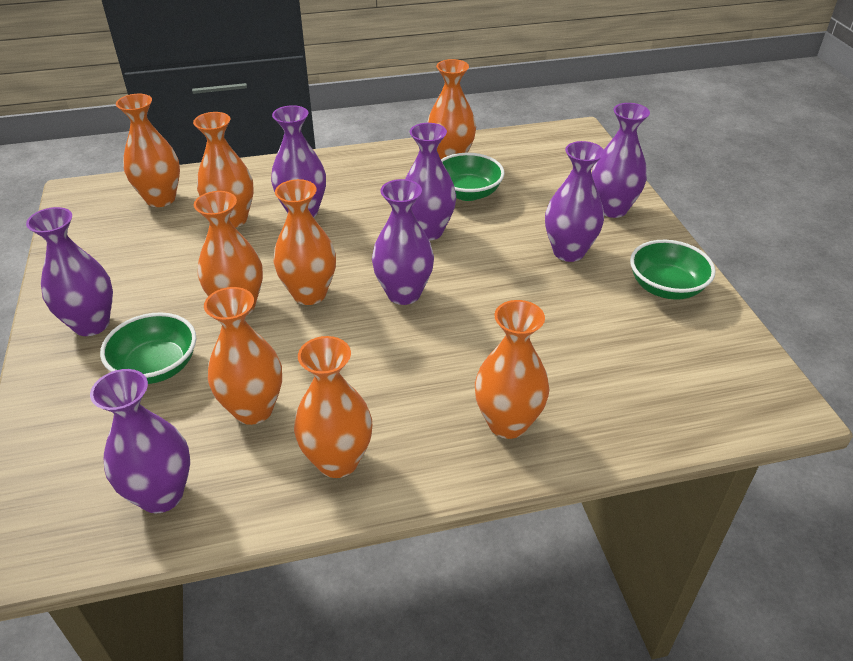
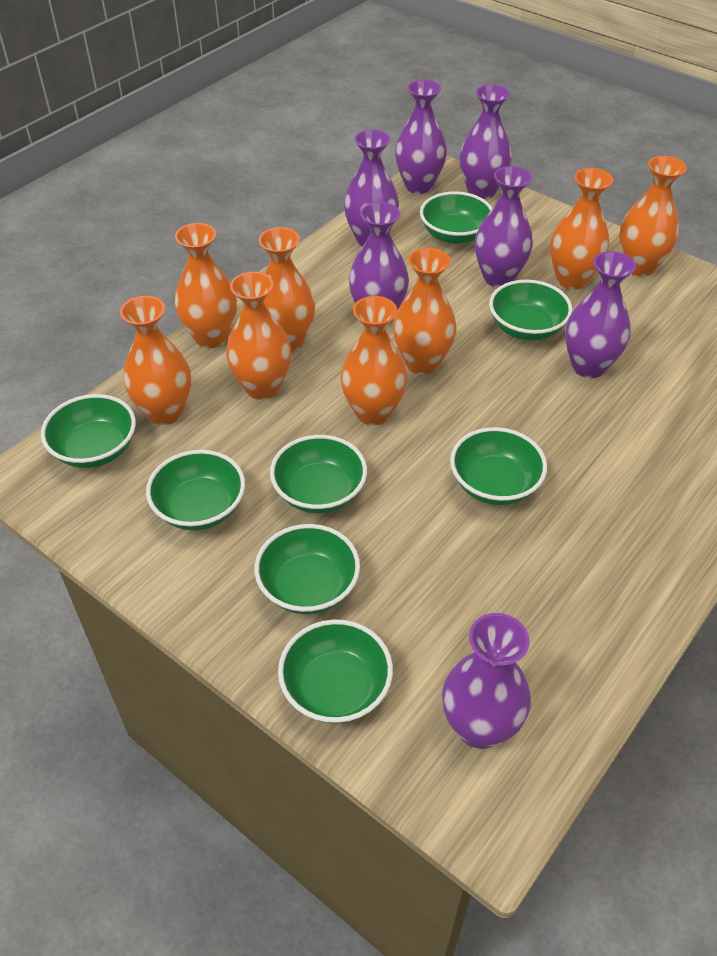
green bowl: 3 -> 8

